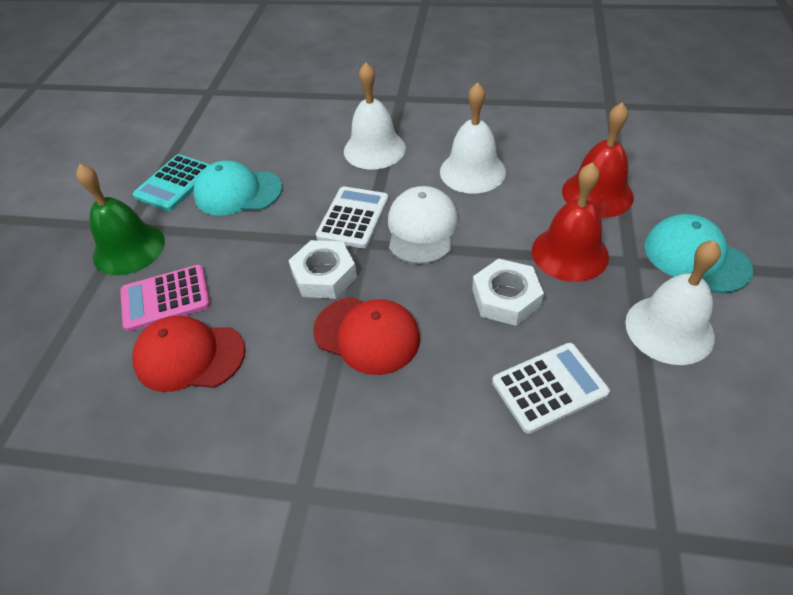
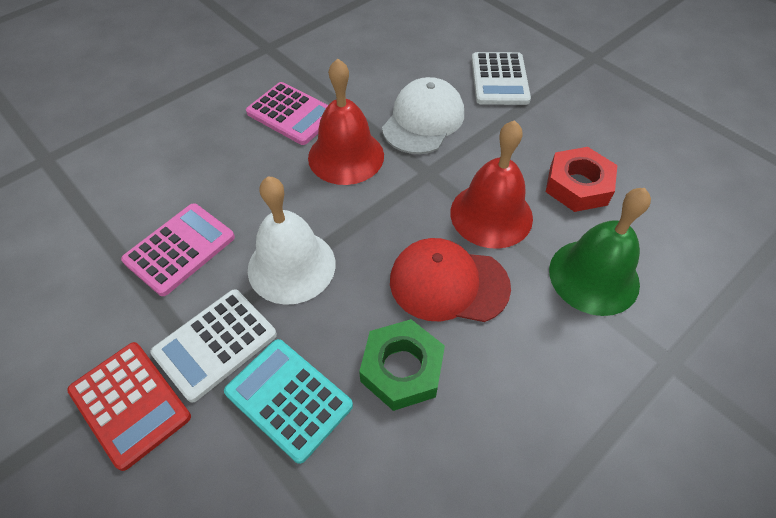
green nut: 0 -> 1
pink calculator: 1 -> 2
red calculator: 0 -> 1
red cap: 2 -> 1
red nut: 0 -> 1
turquoise cap: 2 -> 0
white bell: 3 -> 1
white nut: 2 -> 0

